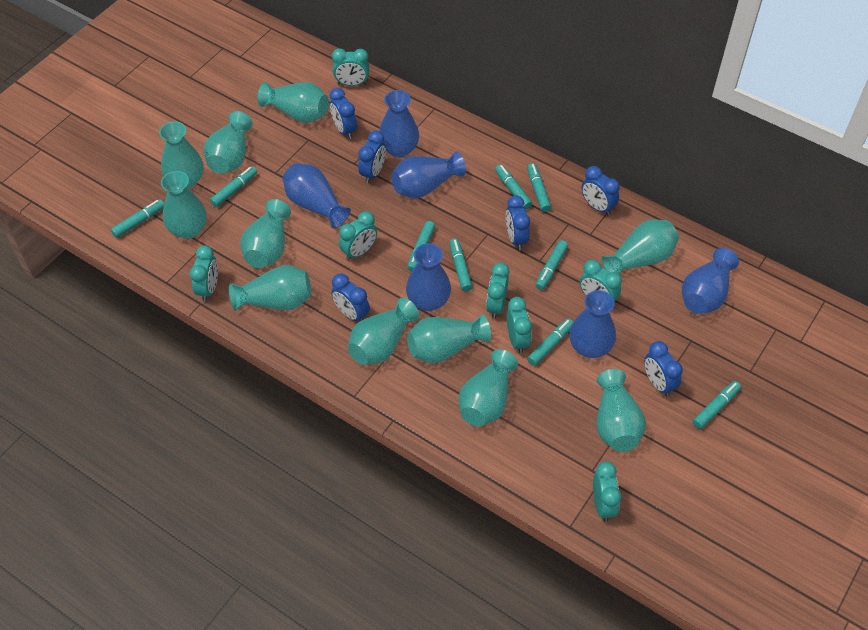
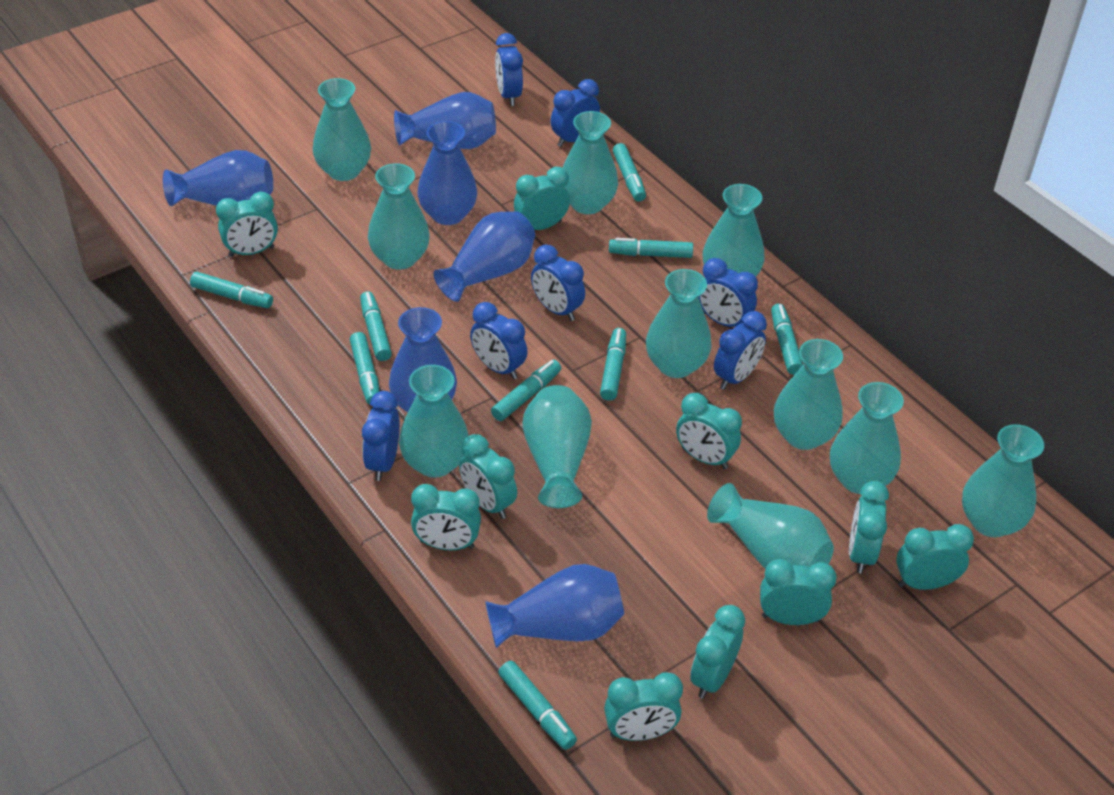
blue clock: 6 -> 7
turquoise clock: 7 -> 10

